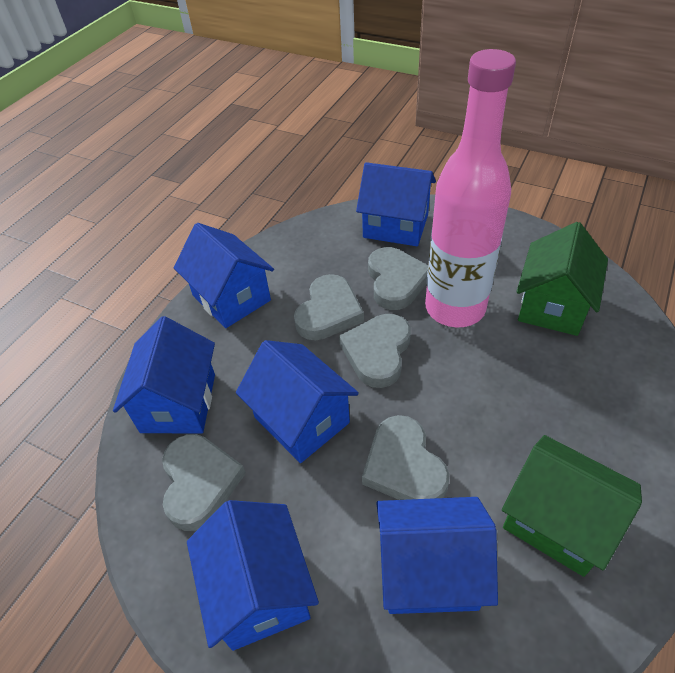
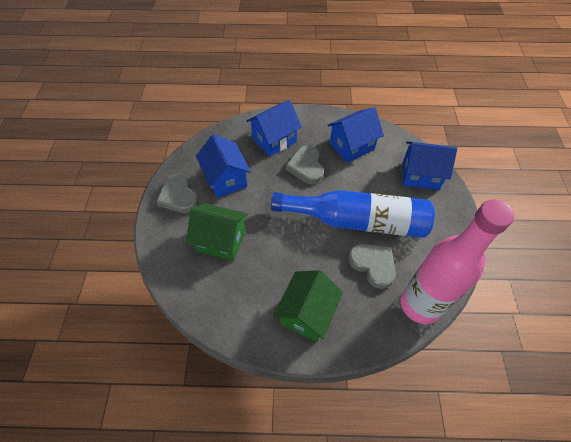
blue bottle: 0 -> 1
blue house: 6 -> 4
grey heart: 5 -> 3

